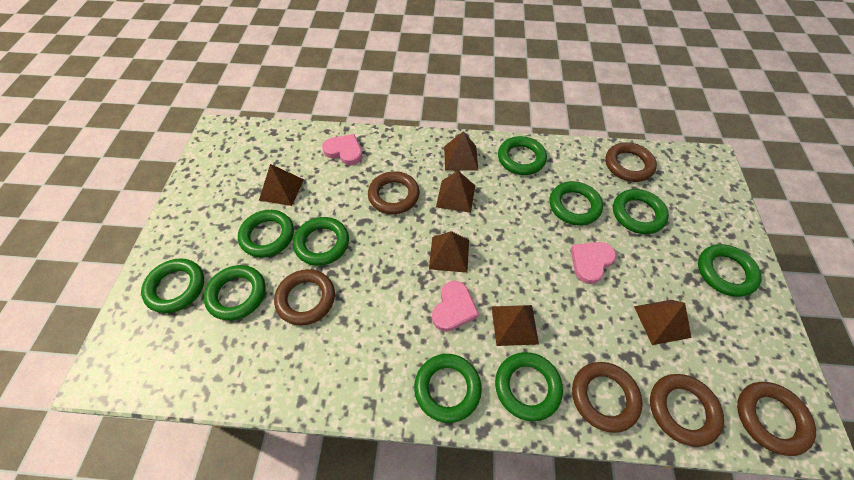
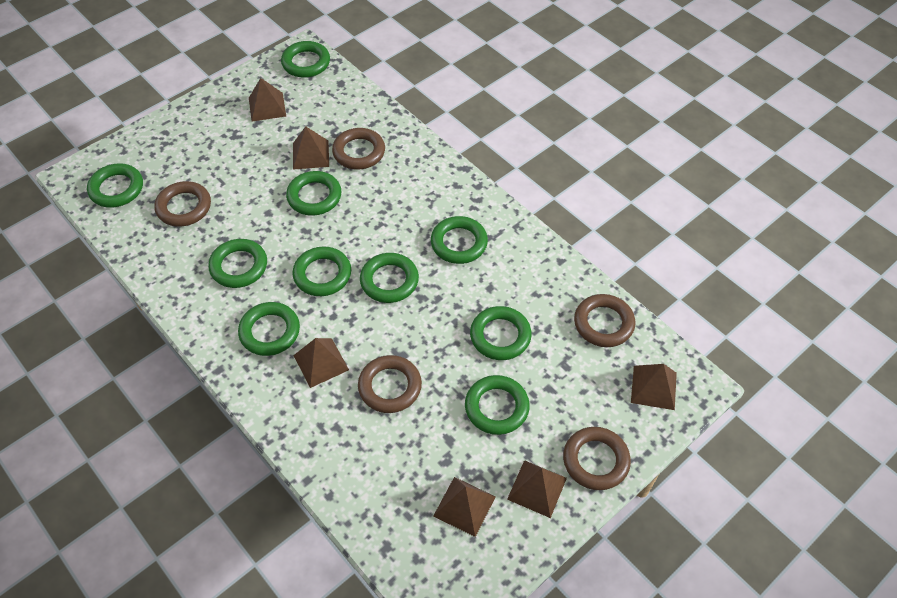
brown ring: 6 -> 5
pink heart: 3 -> 0

